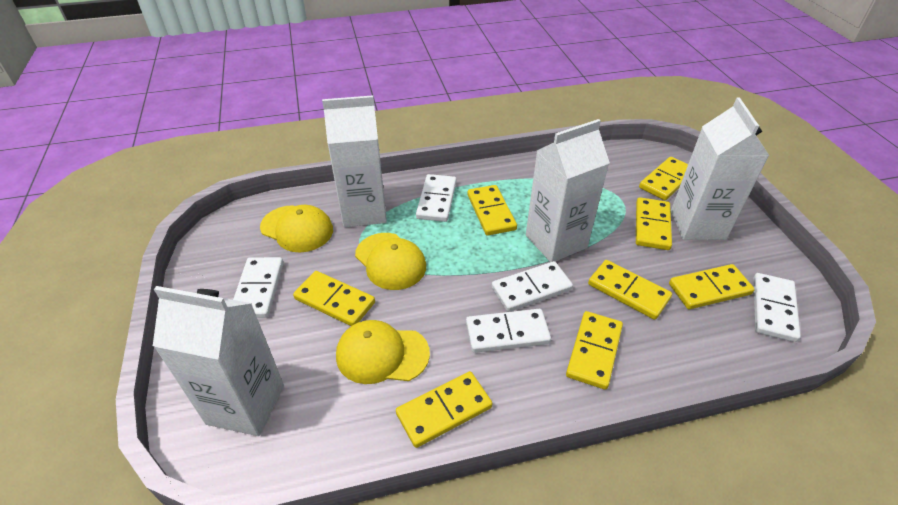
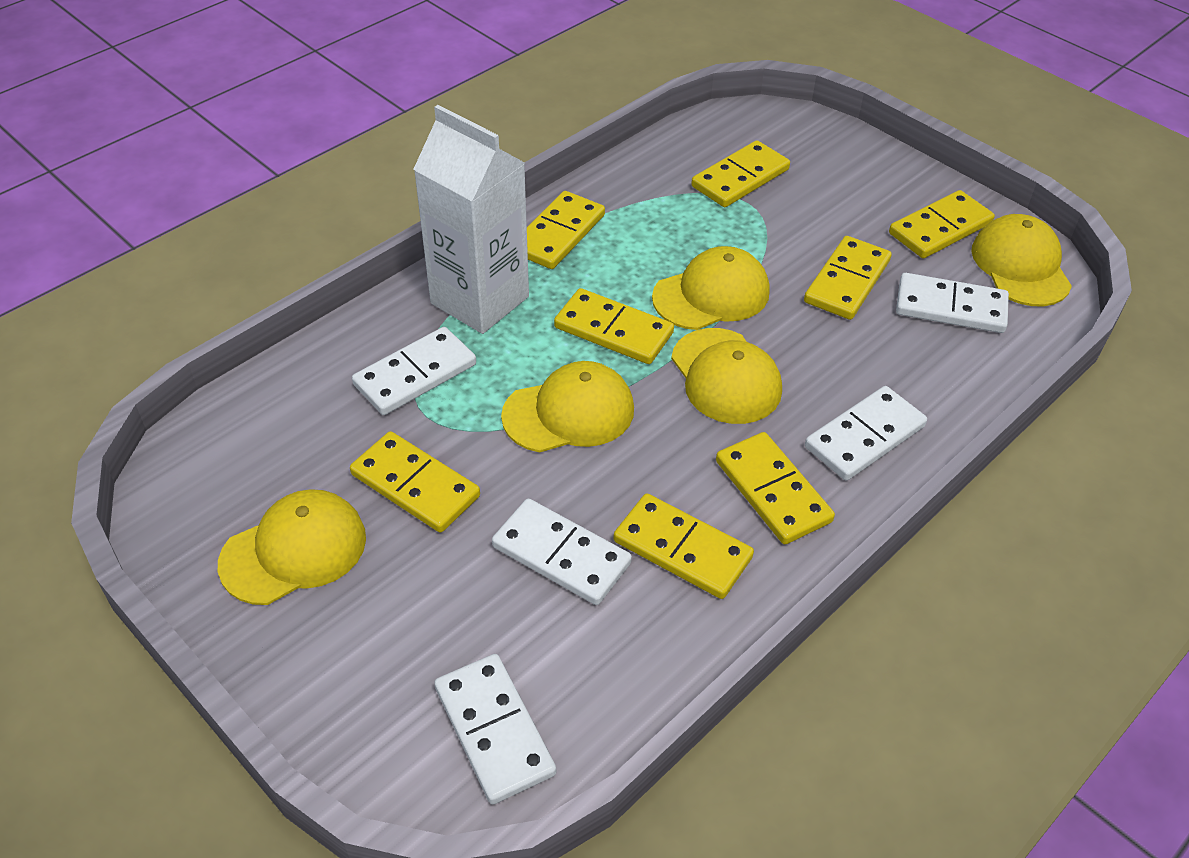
white carton: 4 -> 1
yellow cap: 3 -> 5

